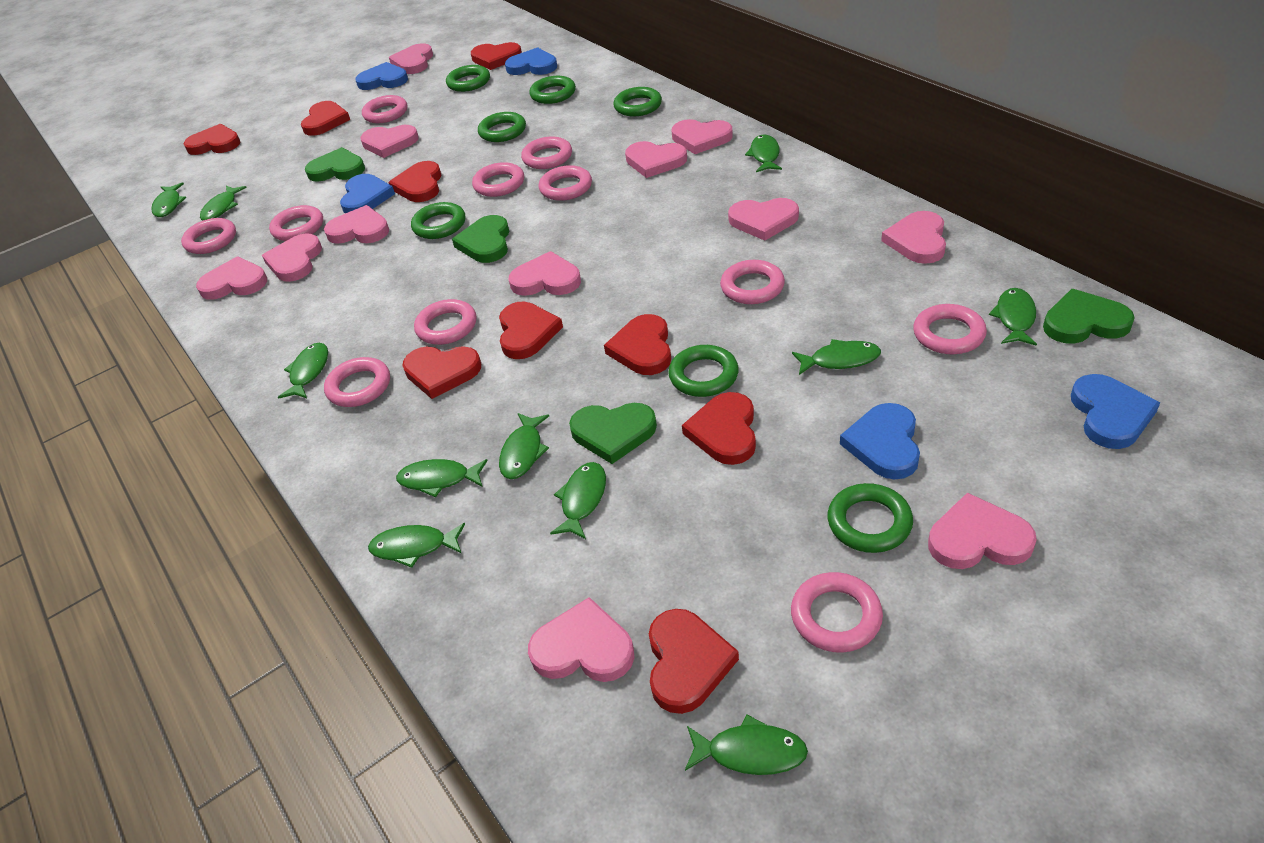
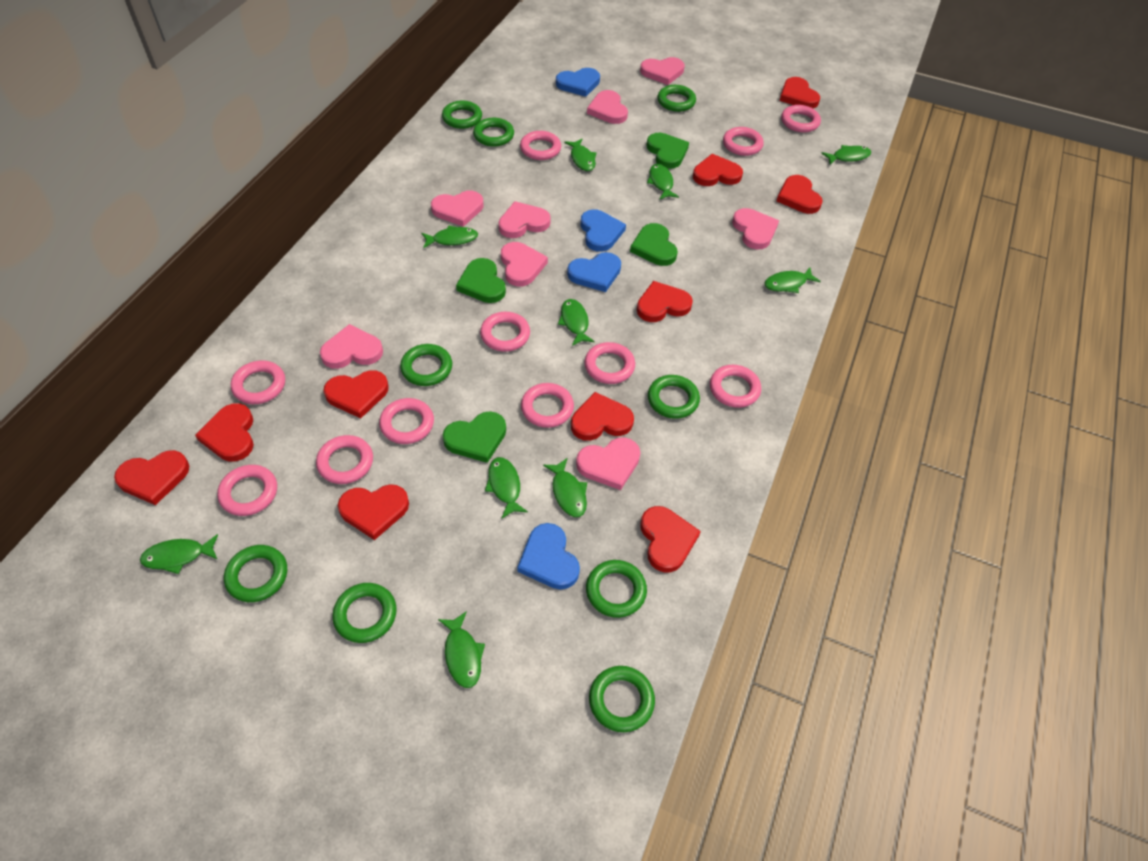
blue heart: 5 -> 4
green fish: 11 -> 10
green ring: 7 -> 9
pink heart: 12 -> 8
red heart: 9 -> 10

